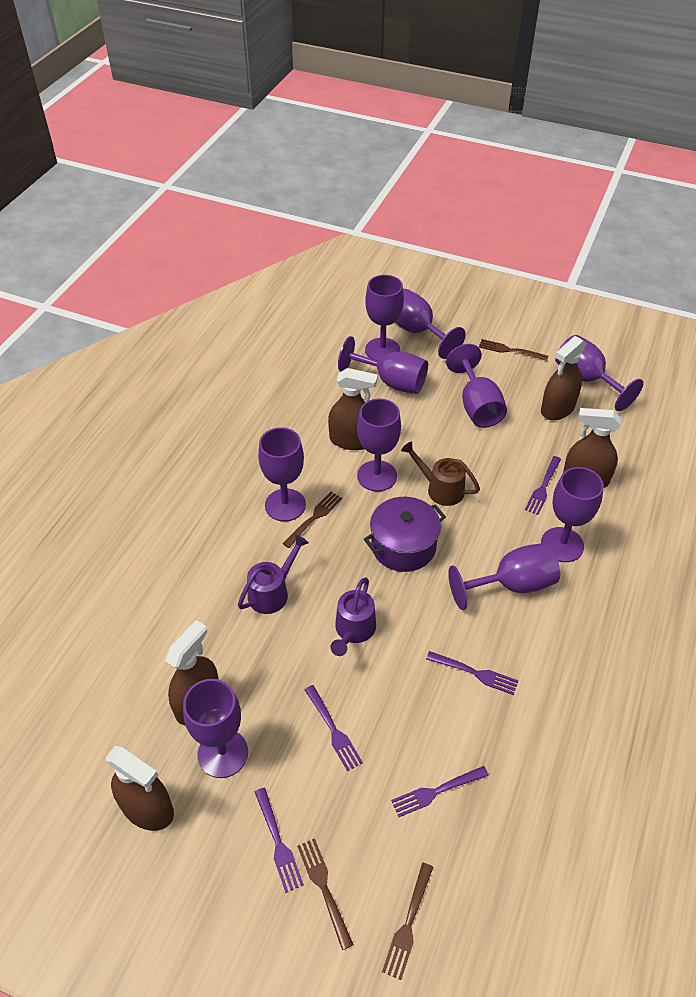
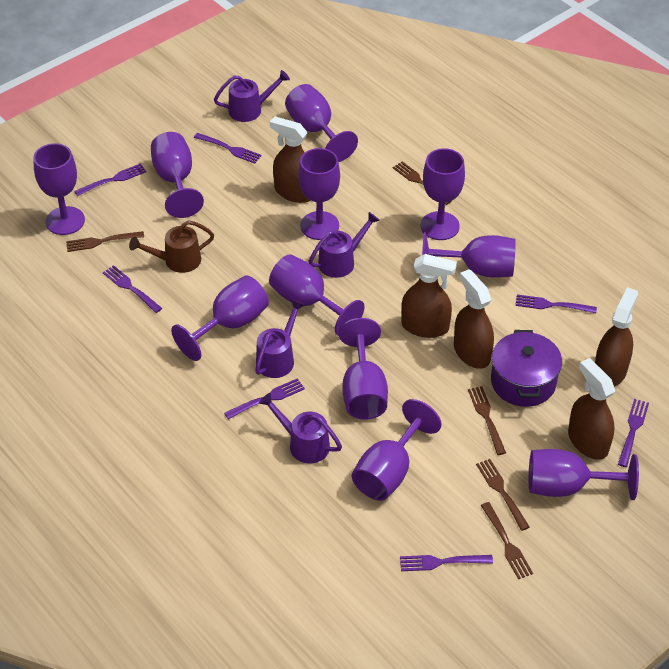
brown fork: 4 -> 5
purple fork: 5 -> 7
purple goblet: 10 -> 11
purple watering can: 2 -> 4

